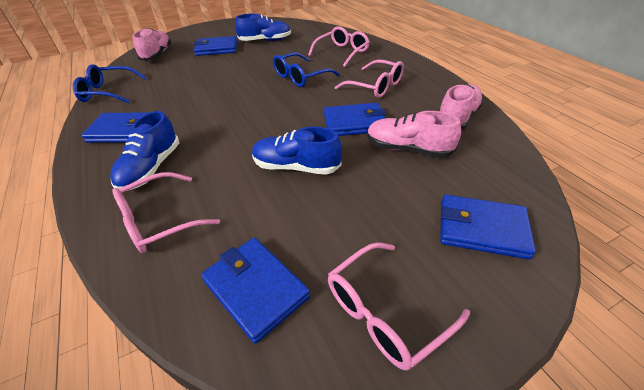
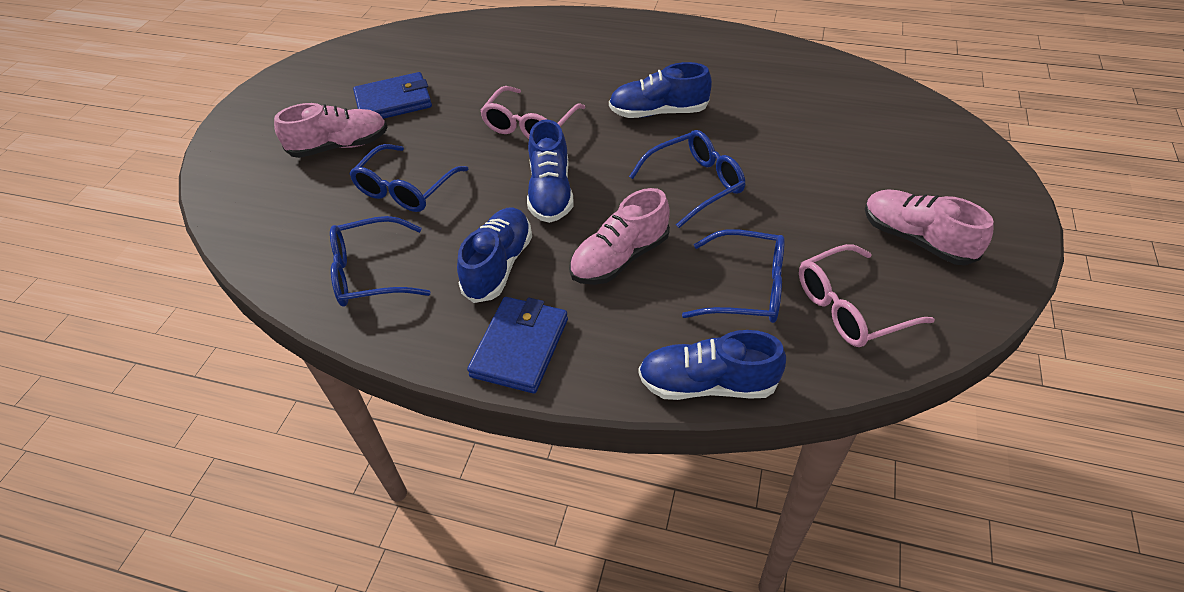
blue glasses: 2 -> 4
blue shoe: 3 -> 4
blue wallet: 5 -> 2
pink glasses: 4 -> 2

